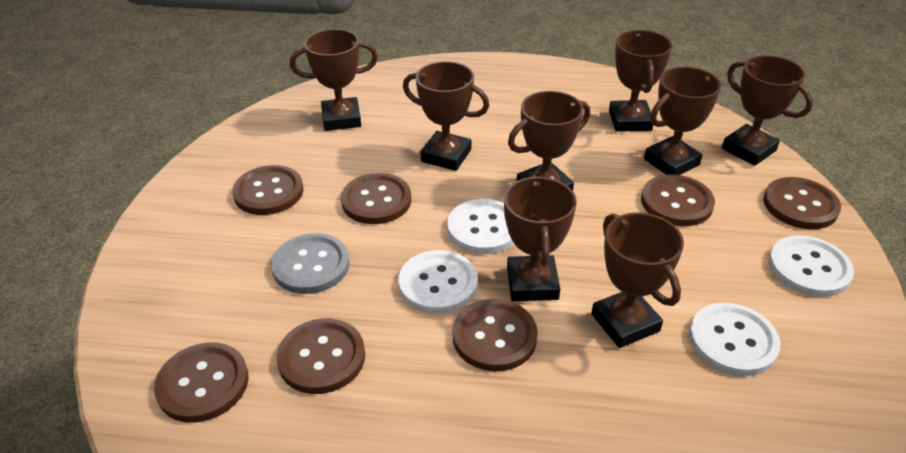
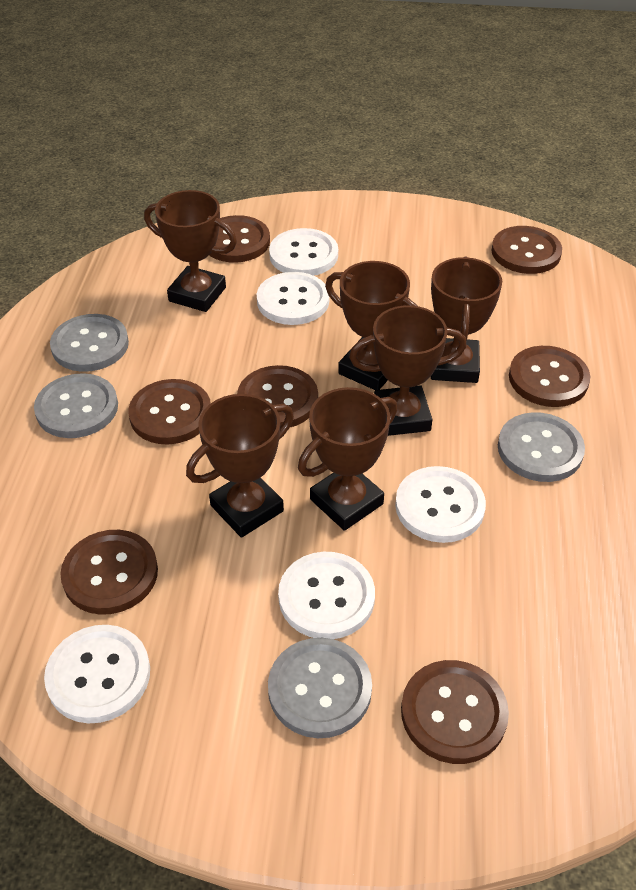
brown trophy: 8 -> 6
grey button: 1 -> 4
white button: 4 -> 5

